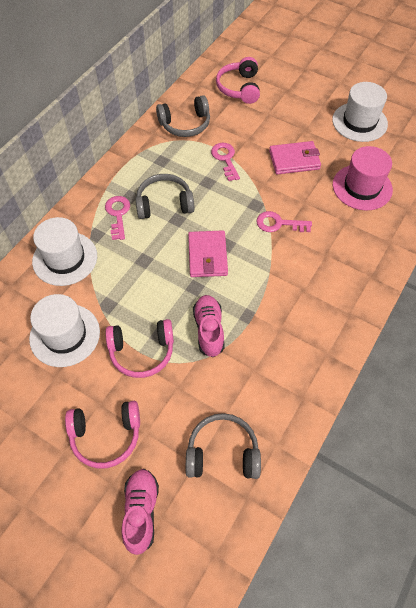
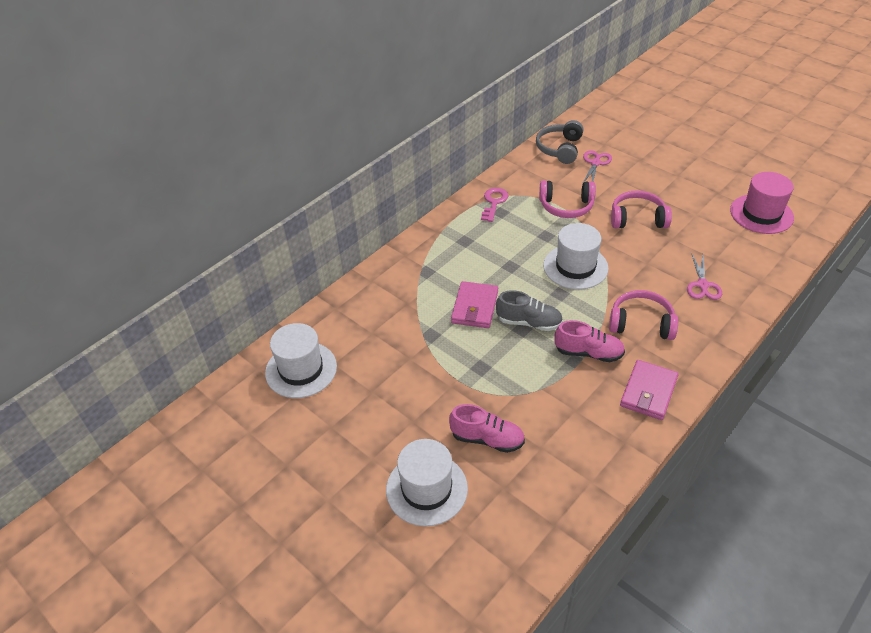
grey headphones: 3 -> 1
grey shoe: 0 -> 1
pink key: 3 -> 1
pink scissors: 0 -> 2

